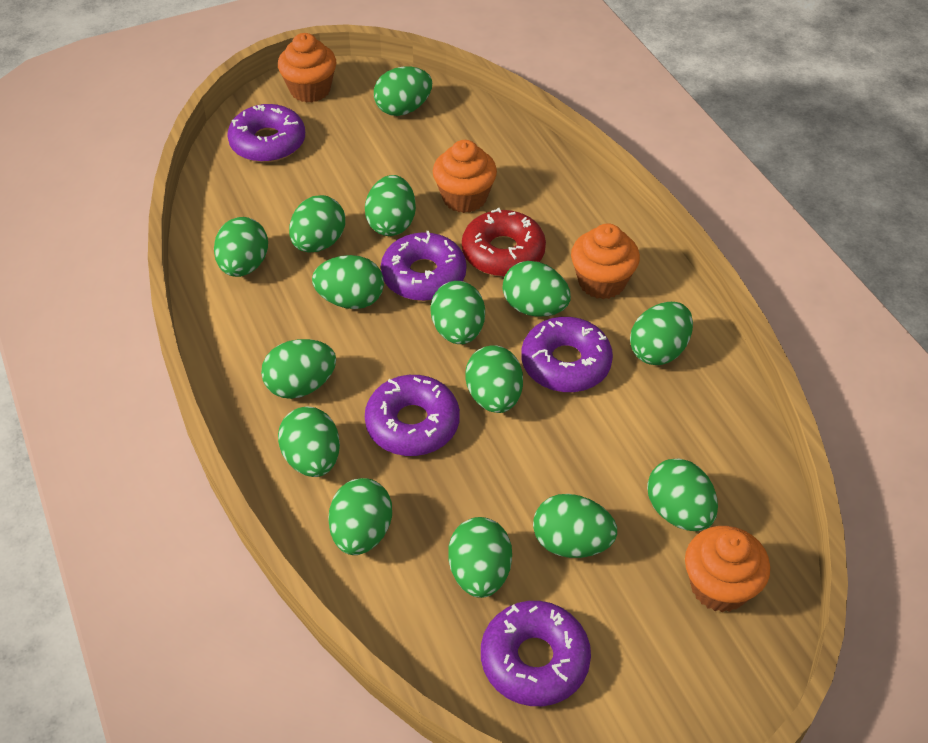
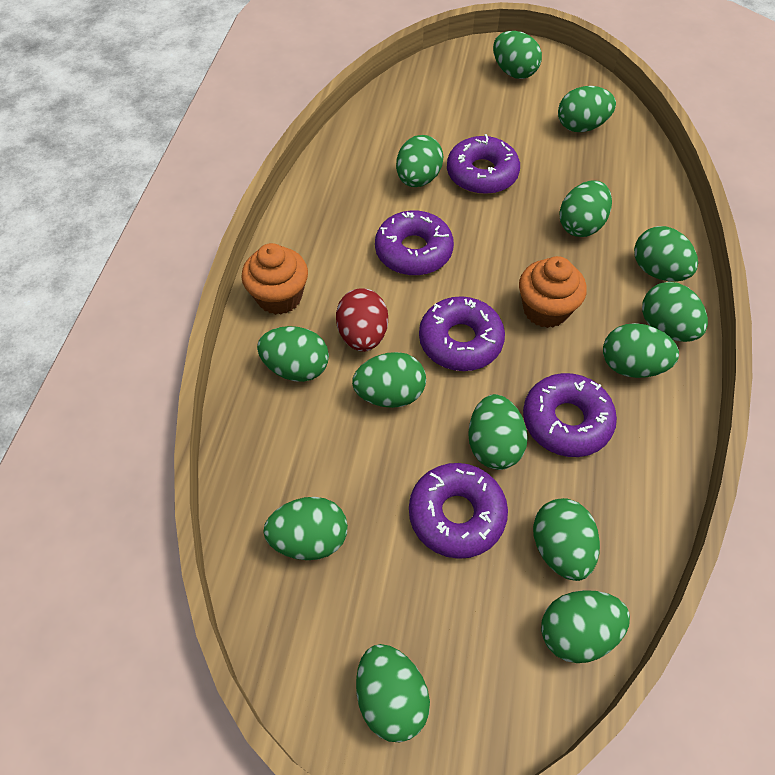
green egg: 15 -> 14
orange cupcake: 4 -> 2
red donut: 1 -> 0
red egg: 0 -> 1

